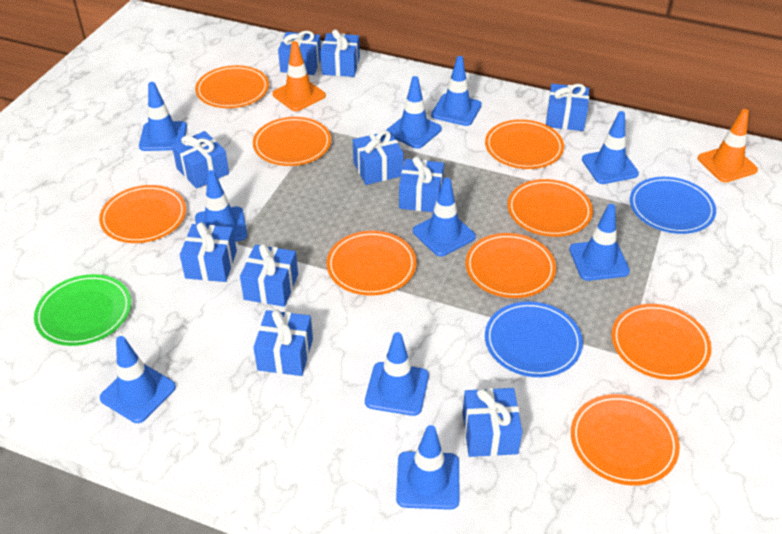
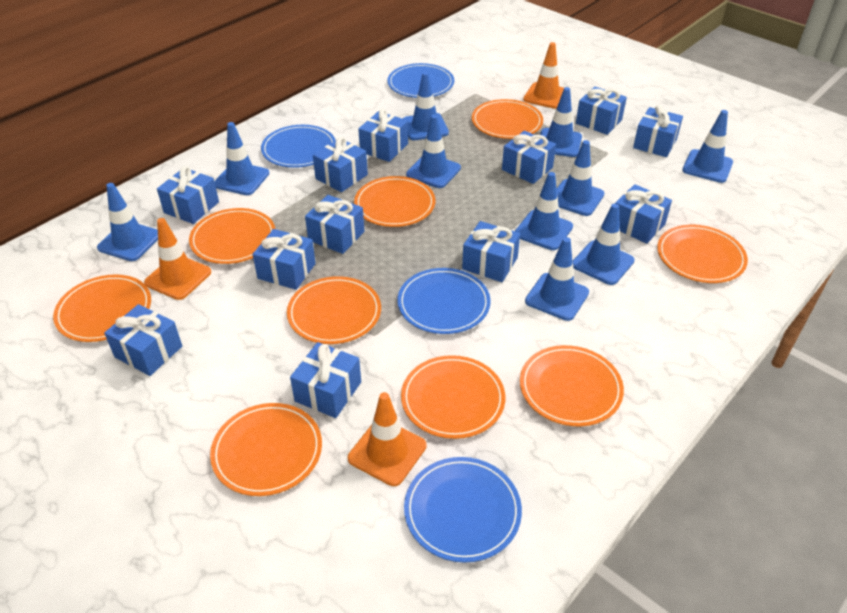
blue gift: 10 -> 12
blue plate: 2 -> 4
green plate: 1 -> 0
orange traffic cone: 2 -> 3

